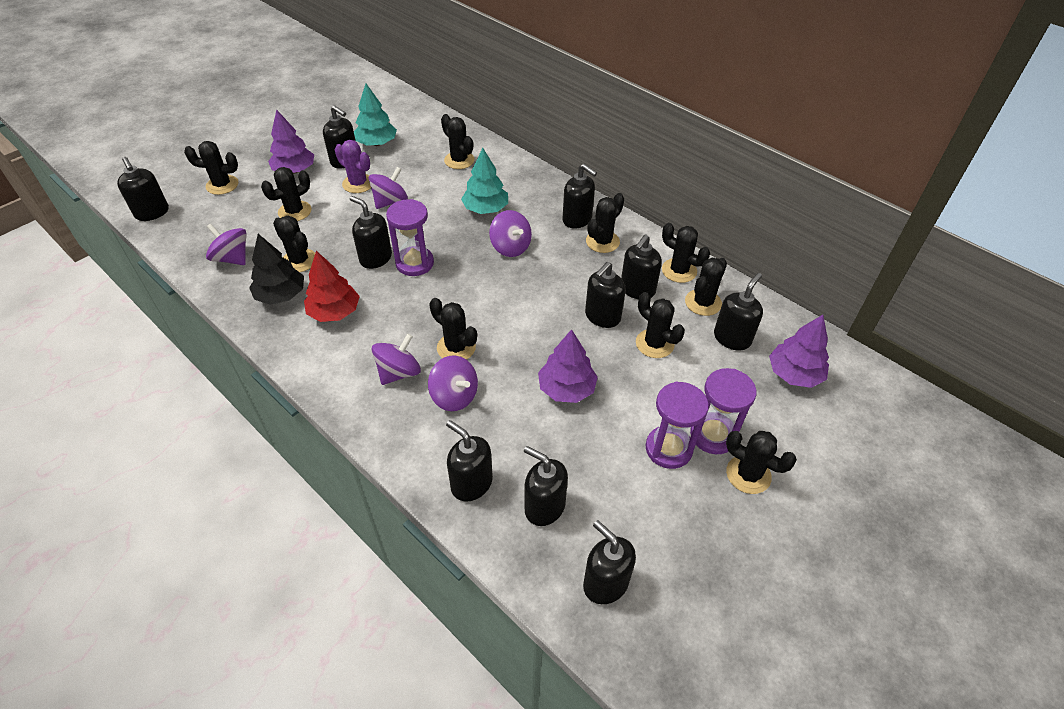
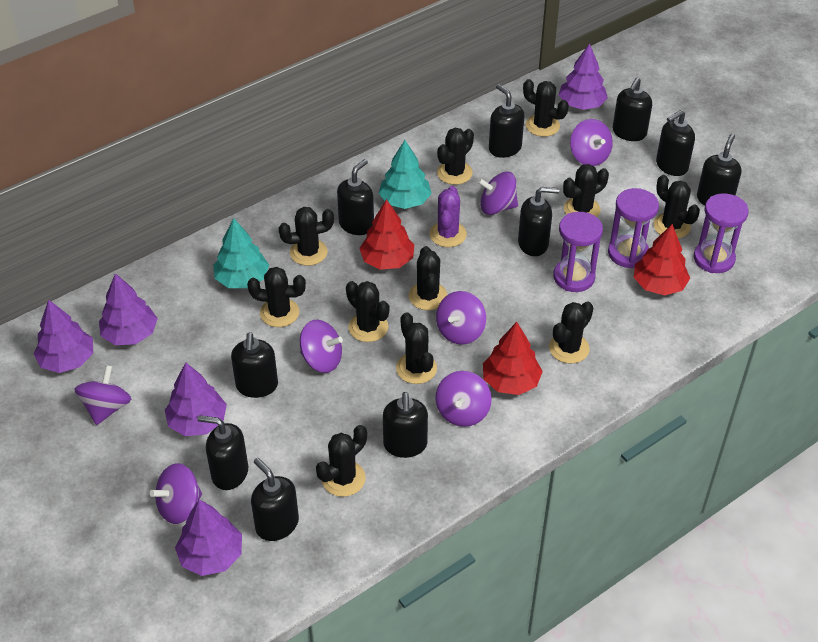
black cactus: 10 -> 11
black tree: 1 -> 0
purple spinning top: 5 -> 7
purple tree: 3 -> 5
red tree: 1 -> 3

